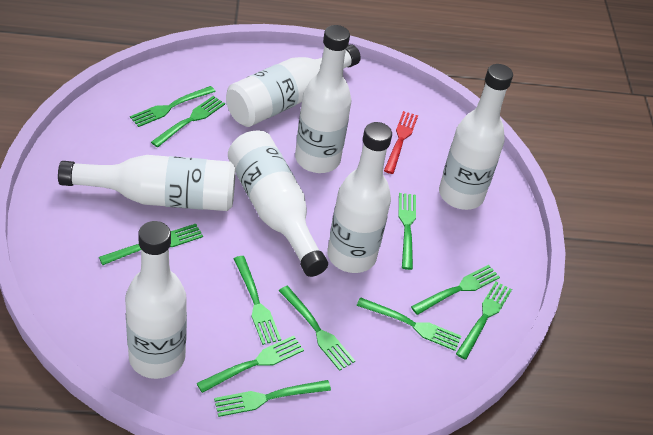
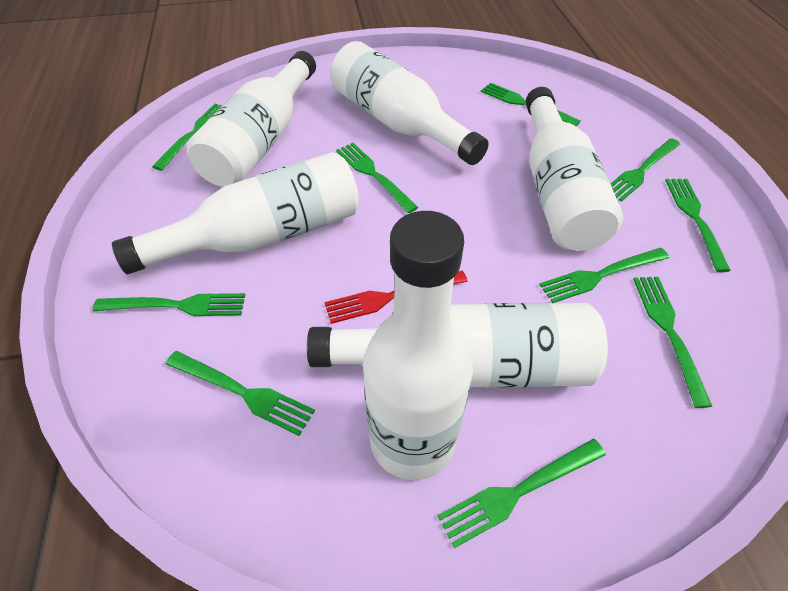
green fork: 11 -> 10
white bottle: 7 -> 6

